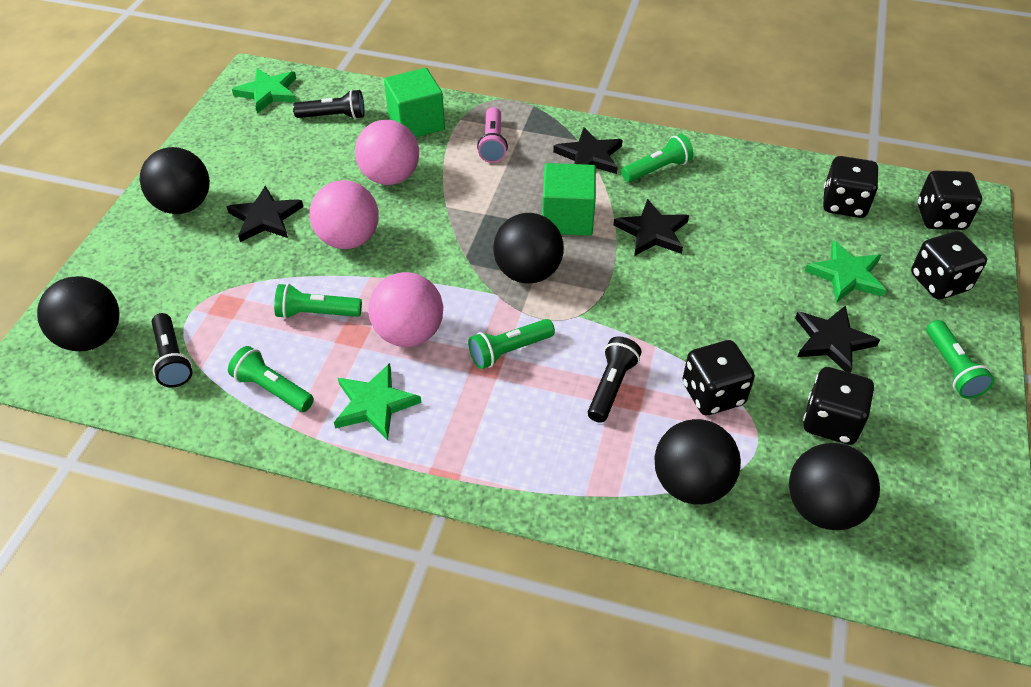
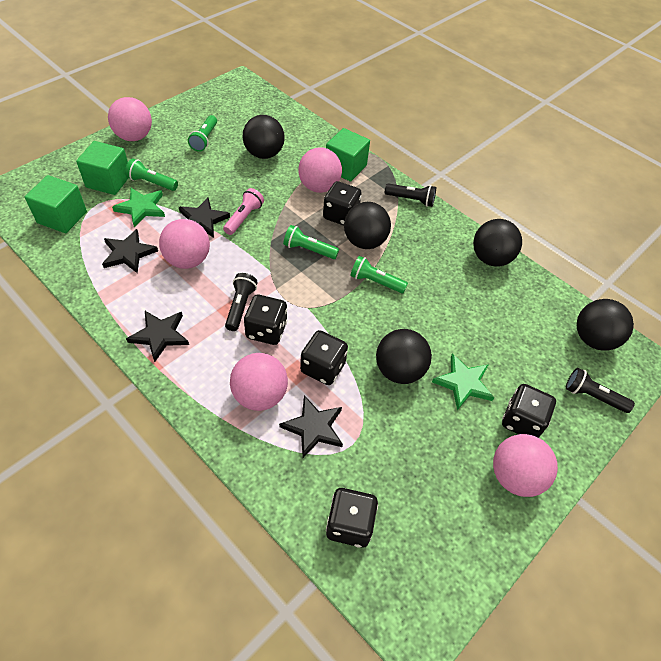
green cube: 2 -> 3
green flashlight: 5 -> 4
green star: 3 -> 2
pink ball: 3 -> 5

